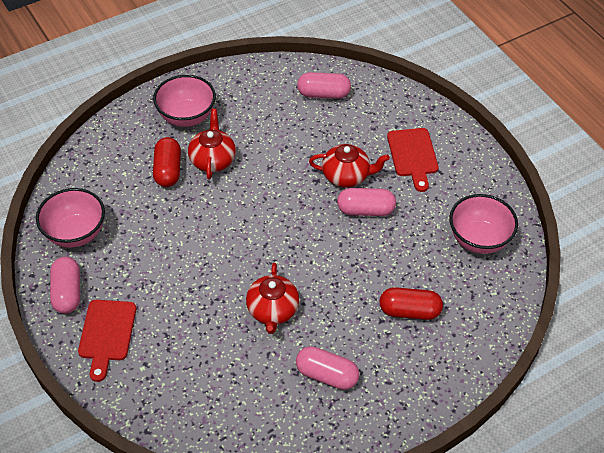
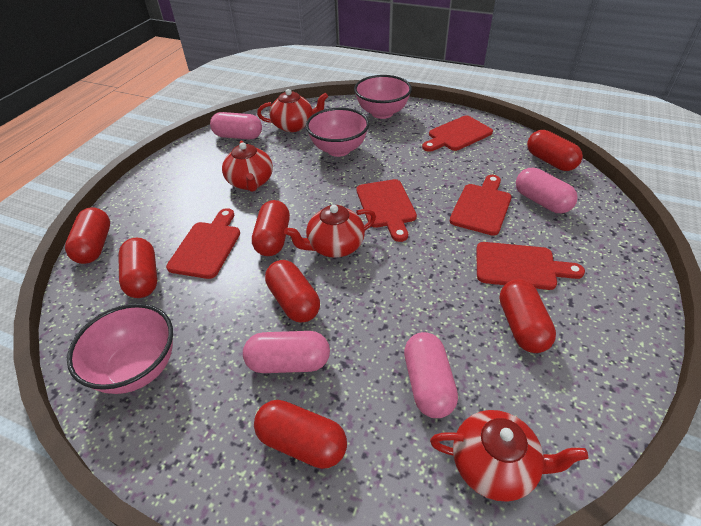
red capsule: 2 -> 7
red cutting board: 2 -> 5
red teapot: 3 -> 4

